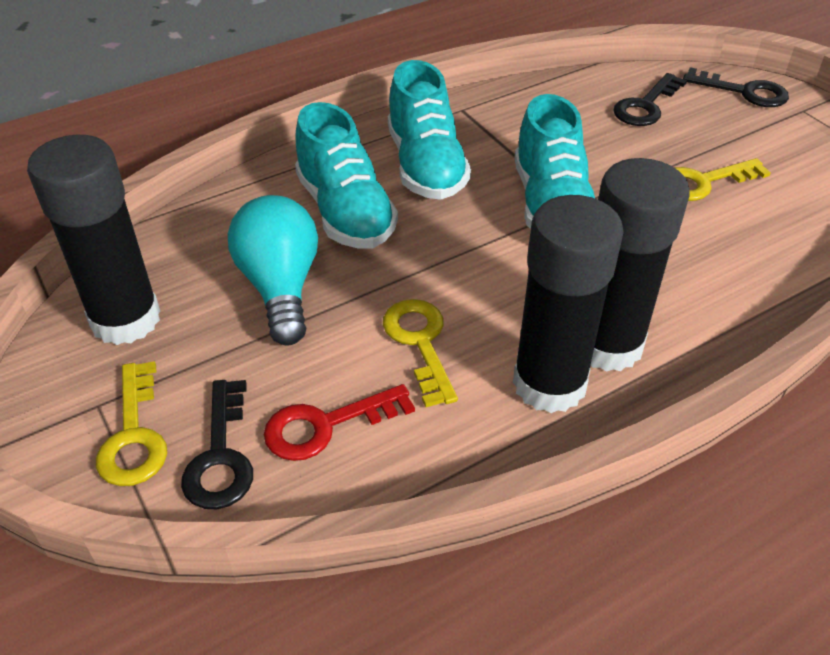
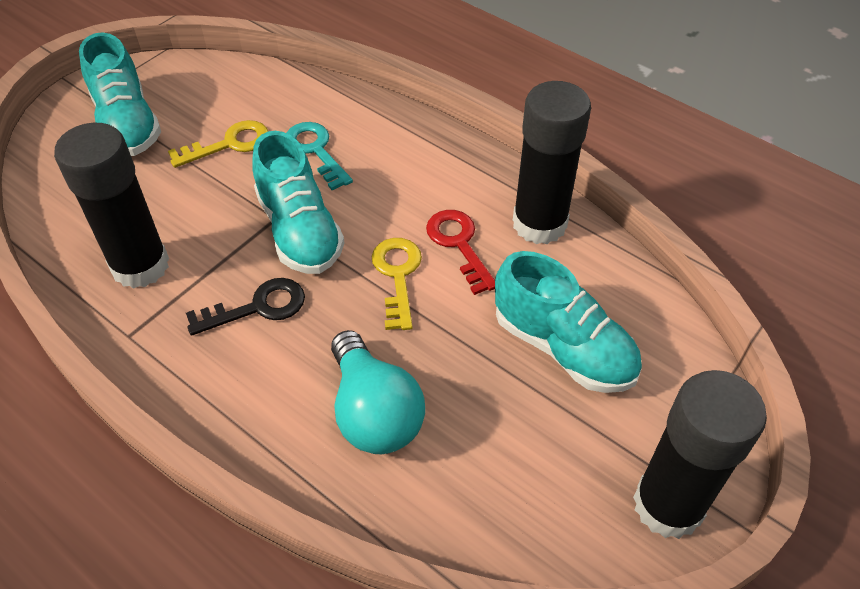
black key: 3 -> 1
turquoise key: 0 -> 1
yellow key: 3 -> 2

